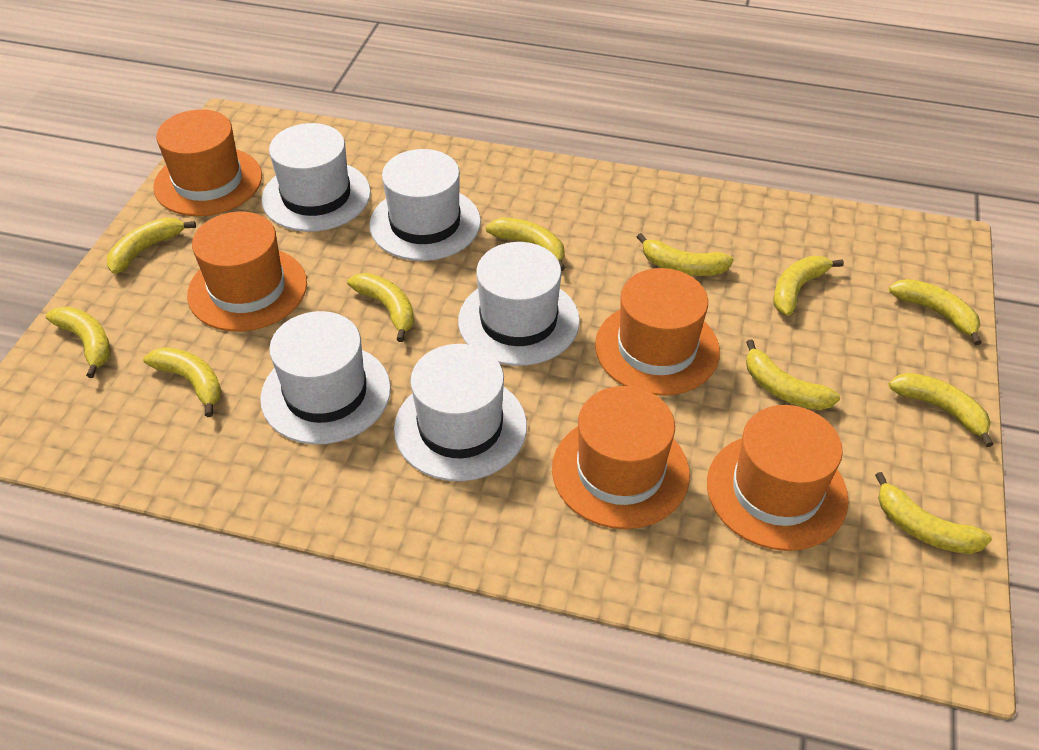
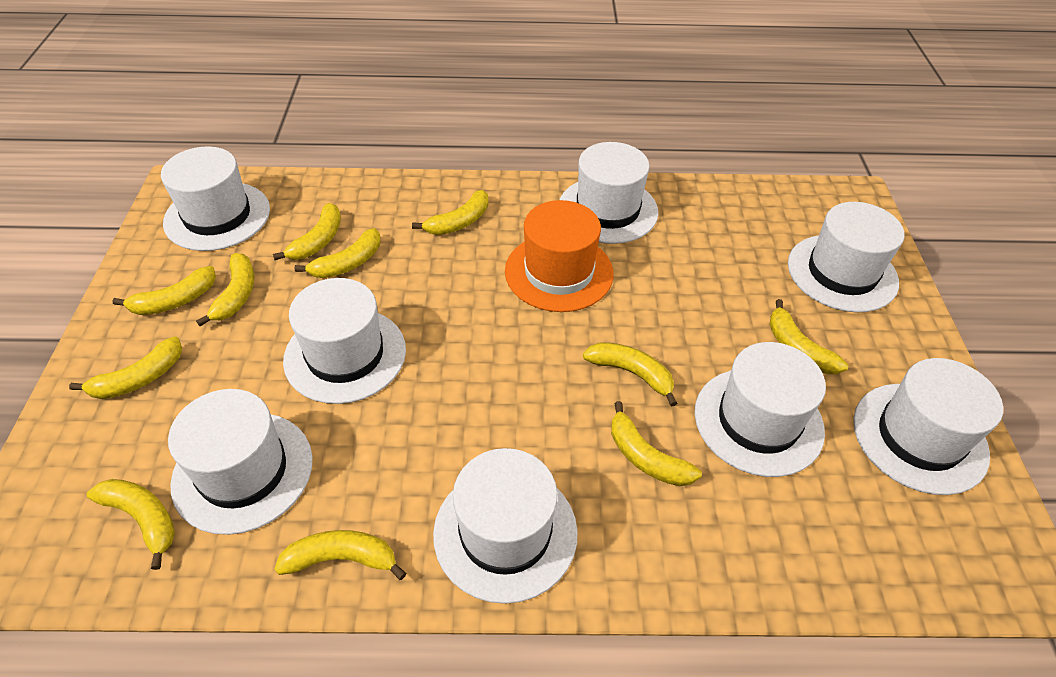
orange hat: 5 -> 1
white hat: 5 -> 8

